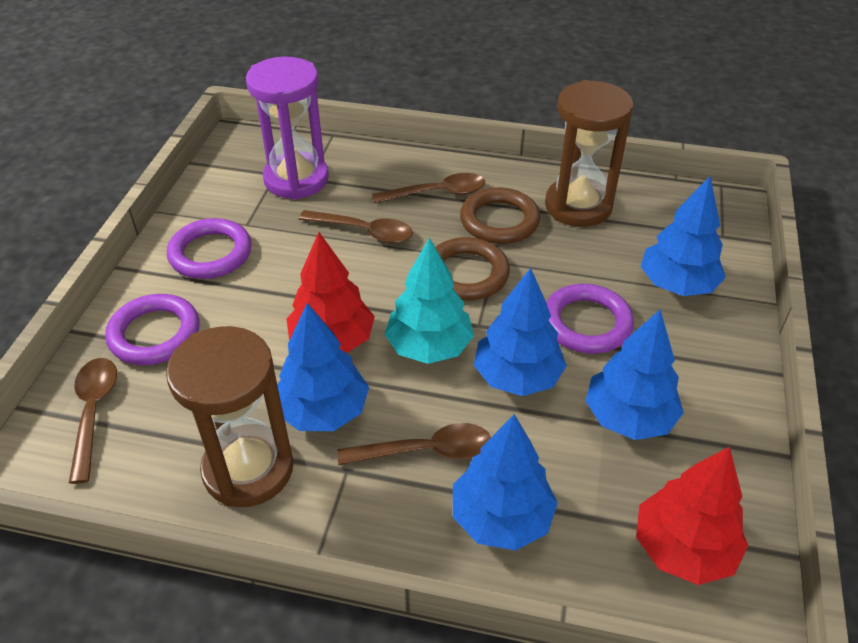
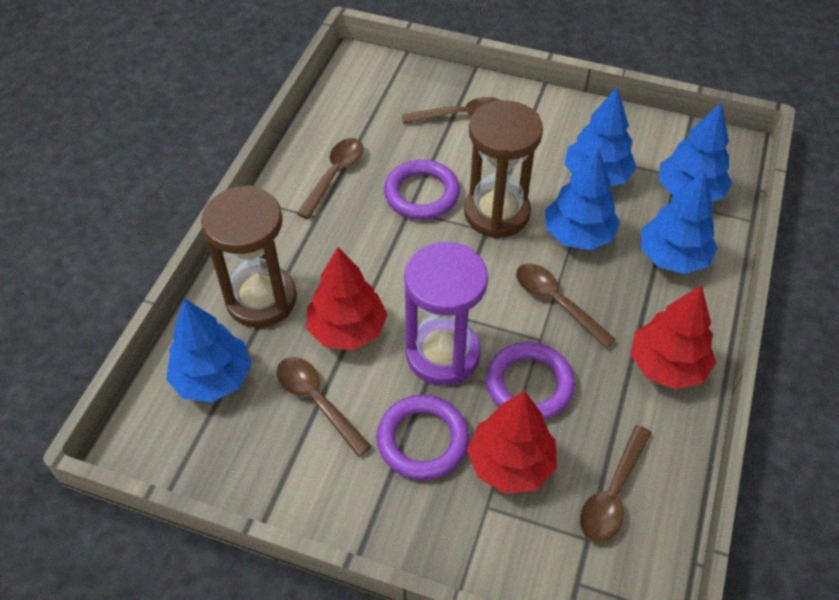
brown ring: 2 -> 0
brown spoon: 4 -> 5
red tree: 2 -> 3
turquoise tree: 1 -> 0

